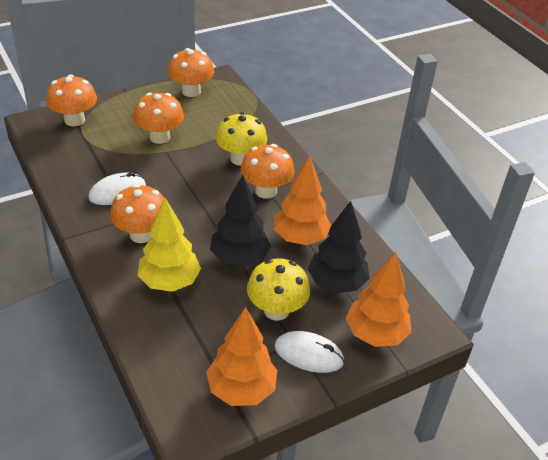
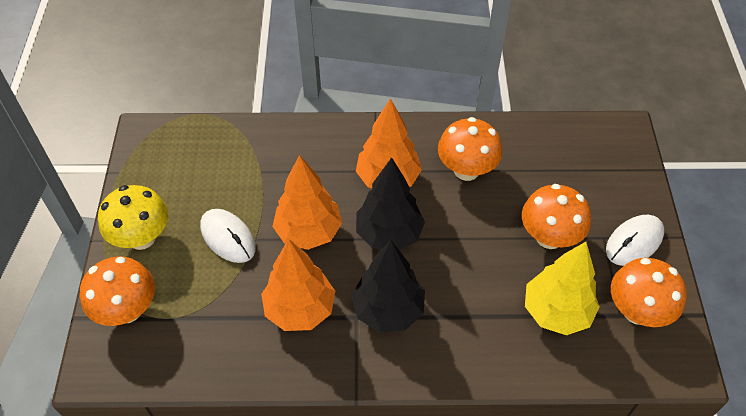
orange mushroom: 5 -> 4
yellow mushroom: 2 -> 1

